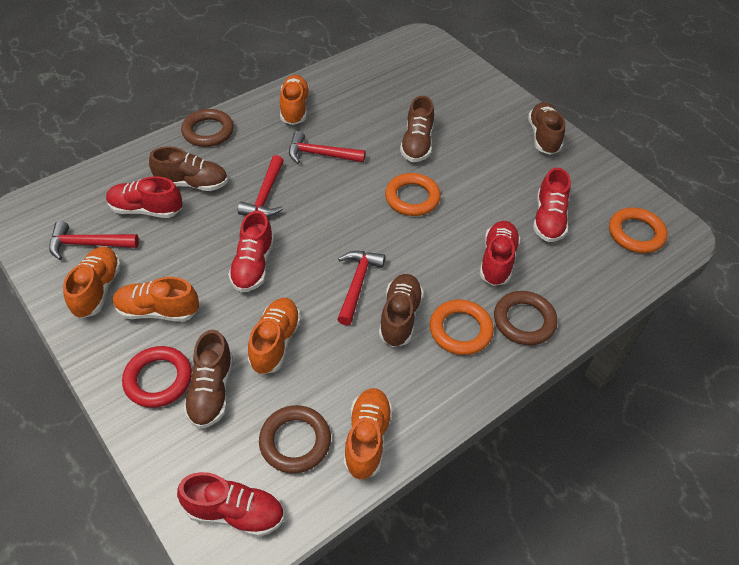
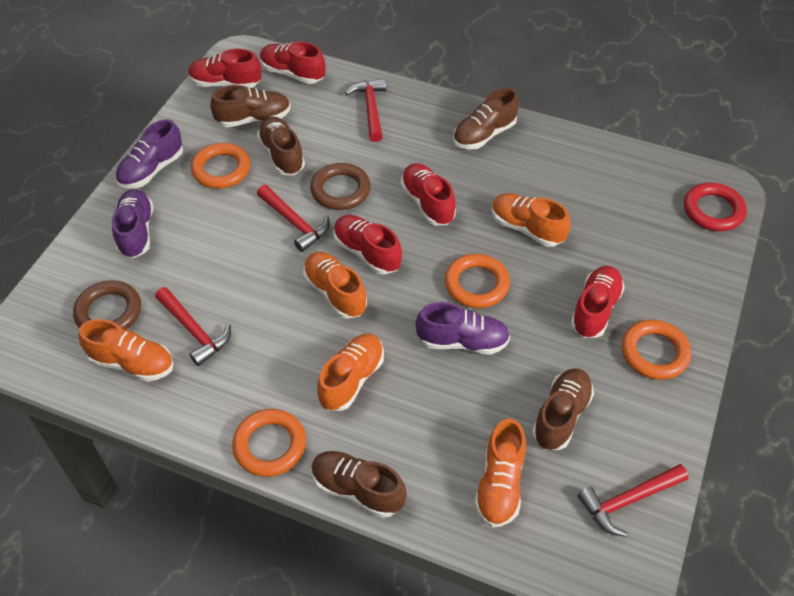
brown ring: 3 -> 2
orange ring: 3 -> 4
purple shoe: 0 -> 3

